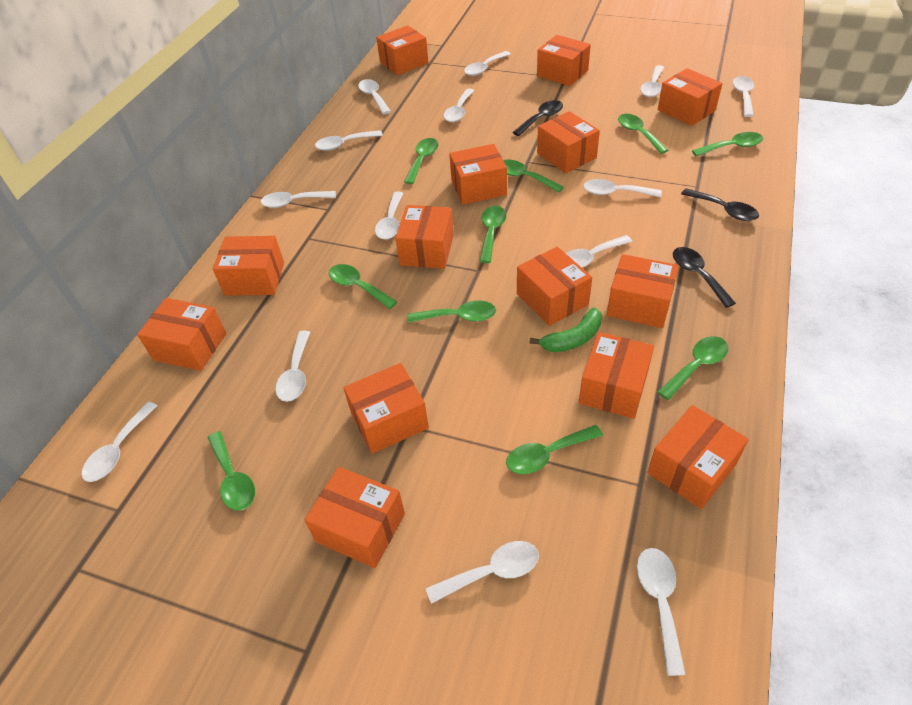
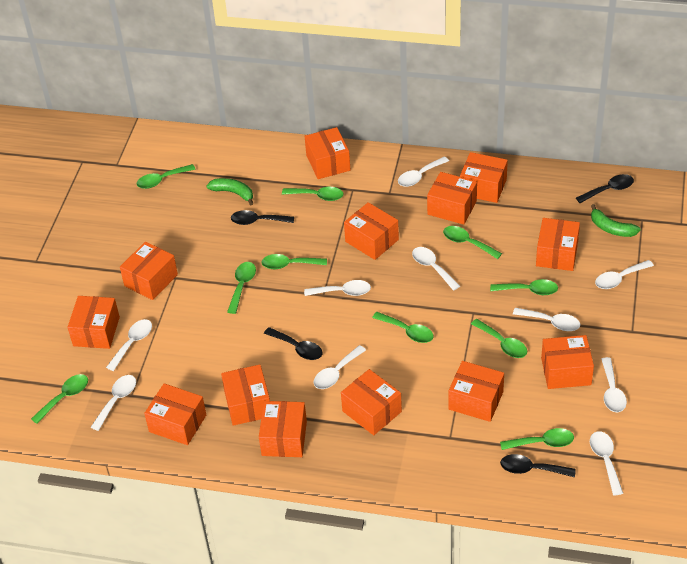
black spoon: 3 -> 4
green banana: 1 -> 2
orange box: 14 -> 13
white spoon: 14 -> 10

